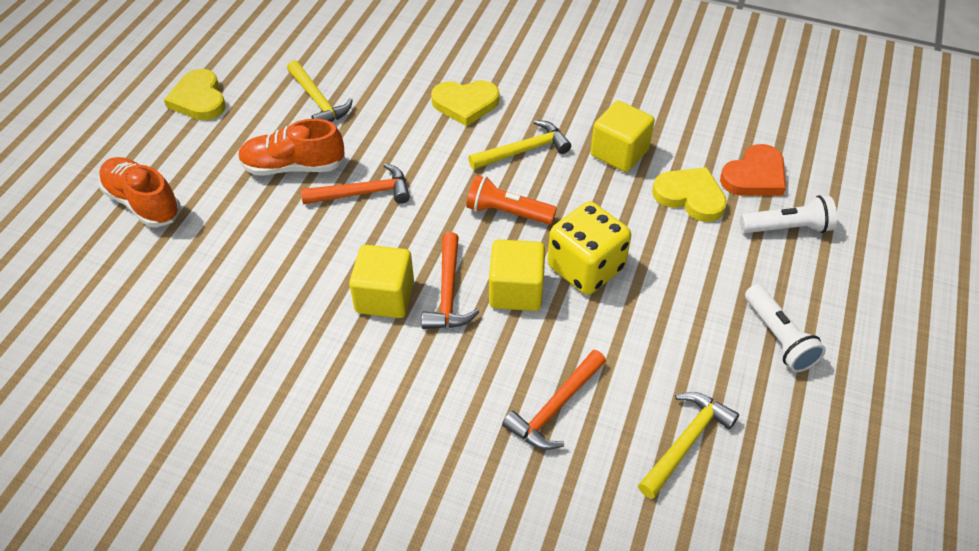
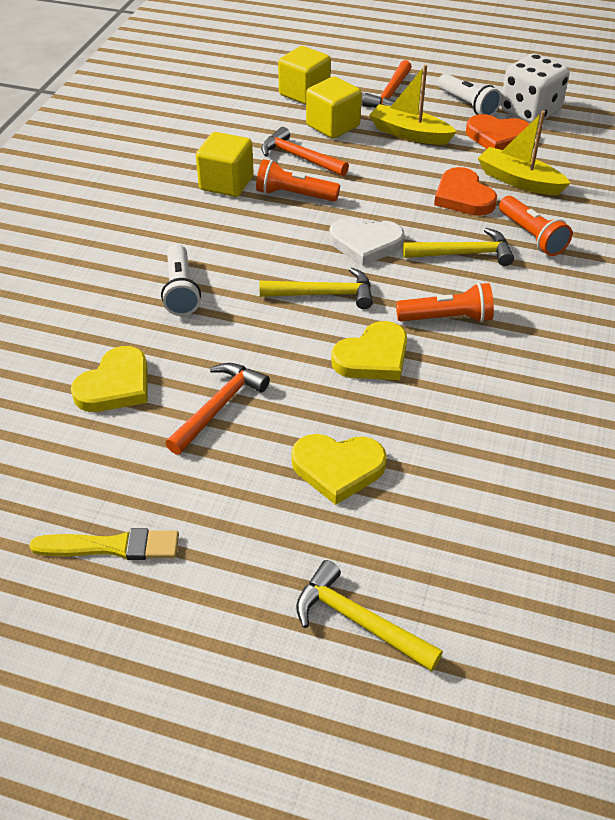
orange flashlight: 1 -> 3
orange heart: 1 -> 2
orange shoe: 2 -> 0
white dice: 0 -> 1
white heart: 0 -> 1
yellow boat: 0 -> 2
yellow brush: 0 -> 1
yellow dice: 1 -> 0

